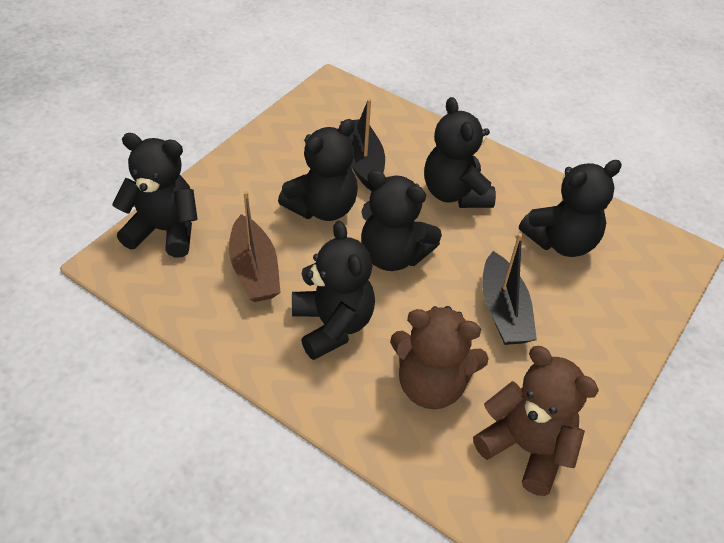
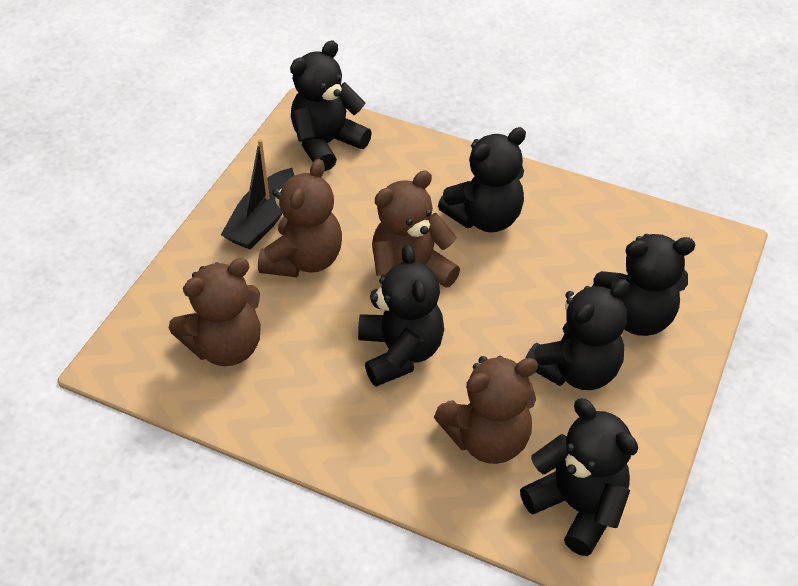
black boat: 2 -> 1
brown boat: 1 -> 0
brown teddy bear: 2 -> 4

